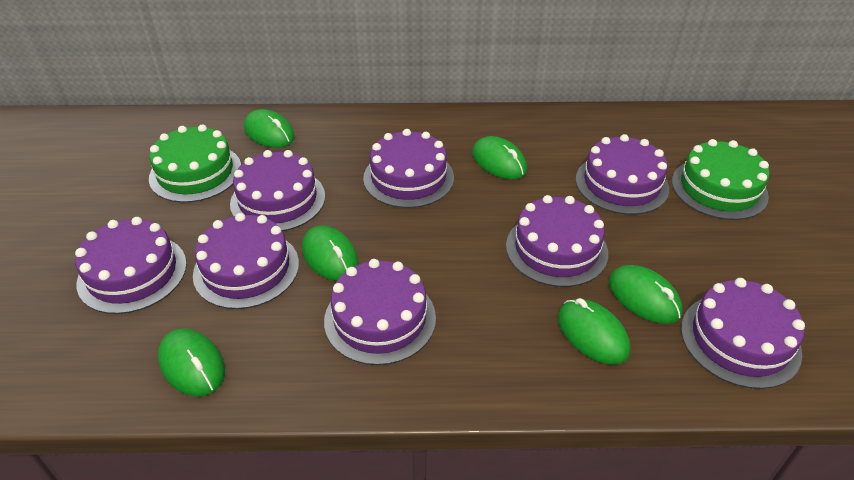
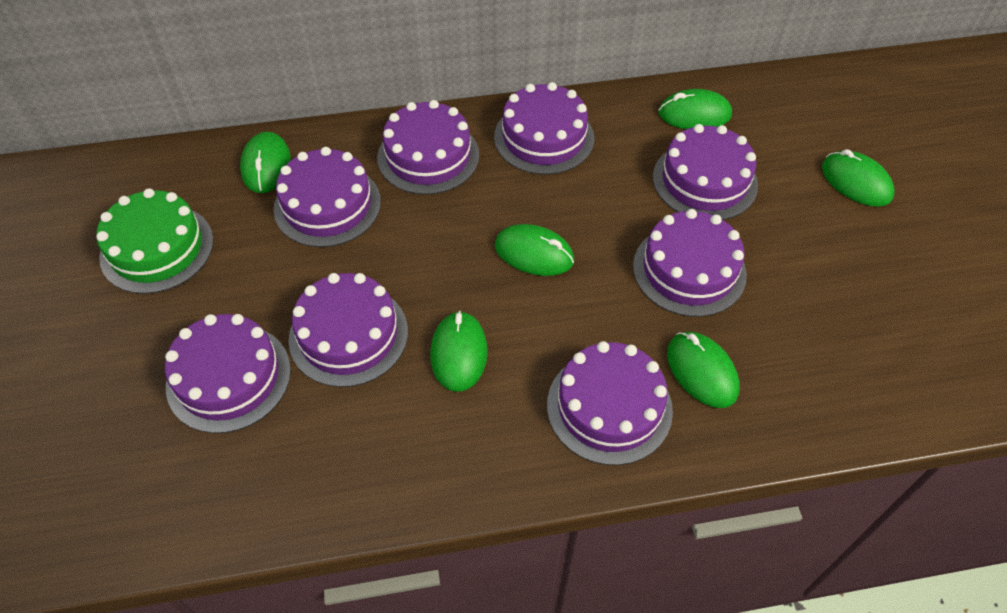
green cake: 2 -> 1

